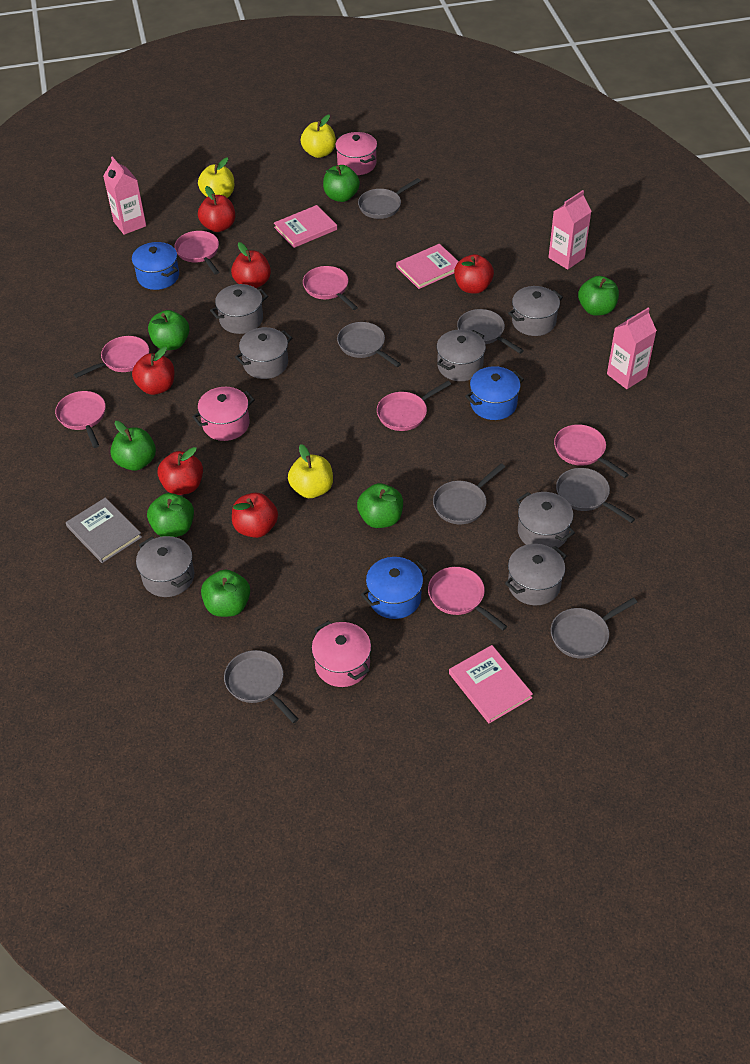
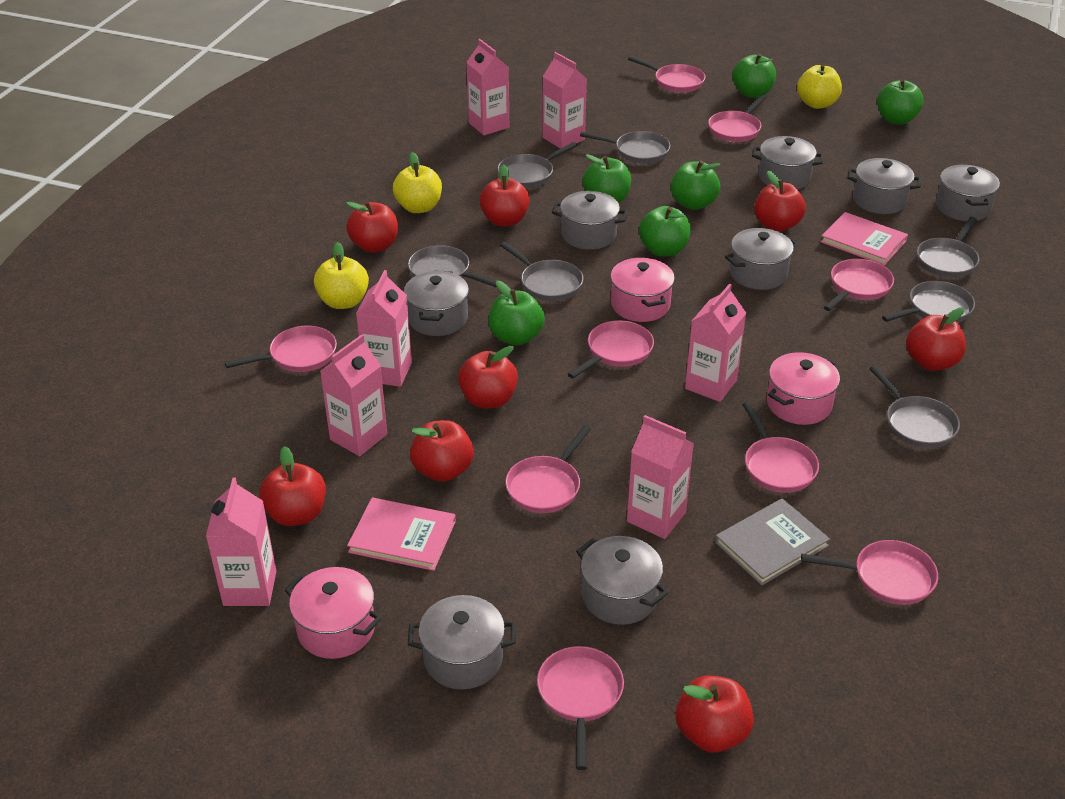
blue pot: 3 -> 0
green apple: 7 -> 6
grey pot: 7 -> 8
pink book: 3 -> 2
pink carton: 3 -> 7
pink pan: 7 -> 9
red apple: 6 -> 8

